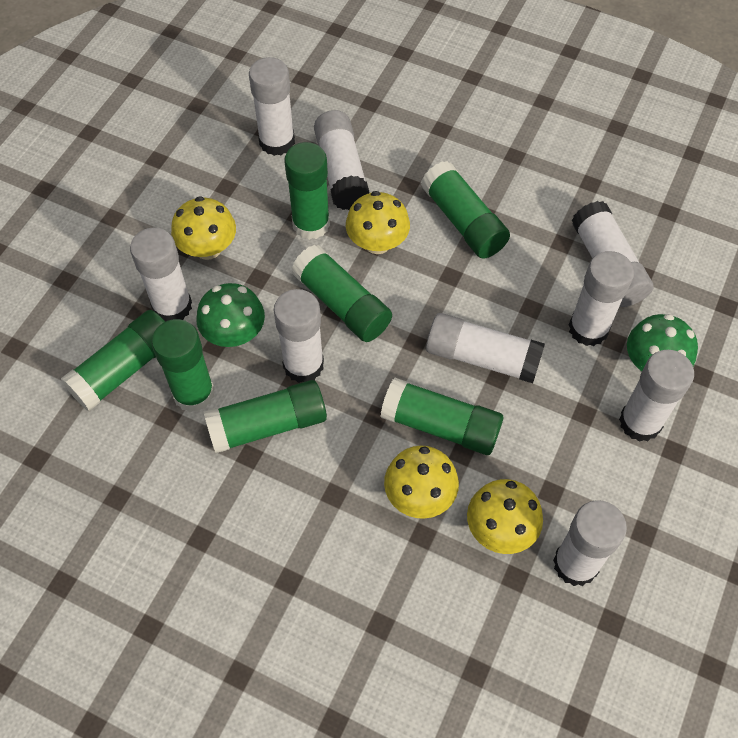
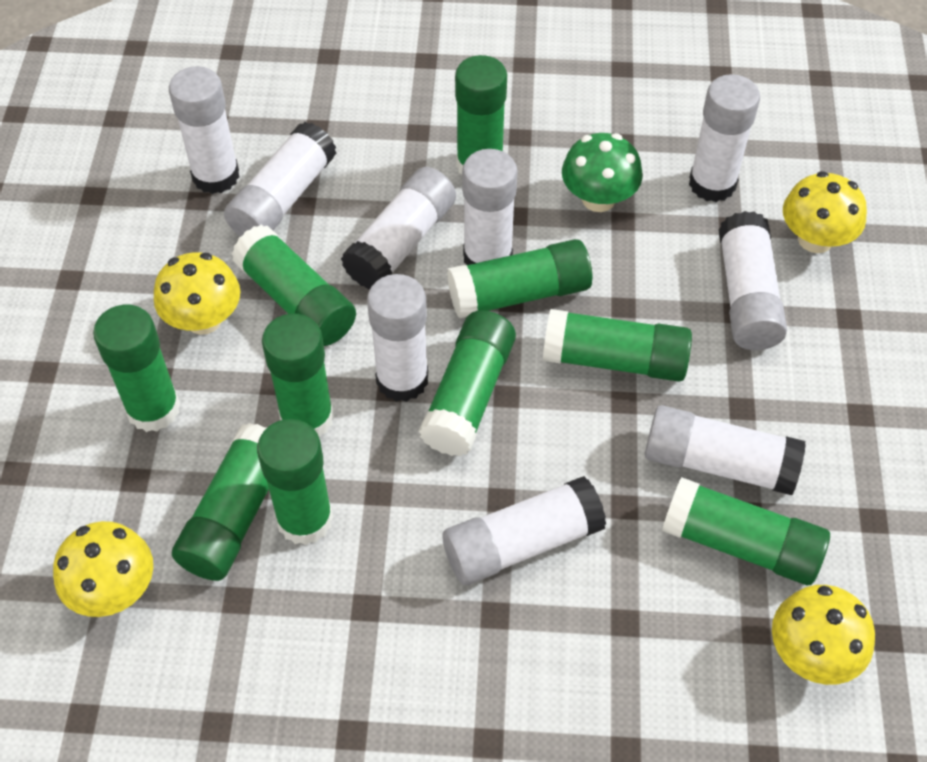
green glue stick: 7 -> 10
green mushroom: 2 -> 1

